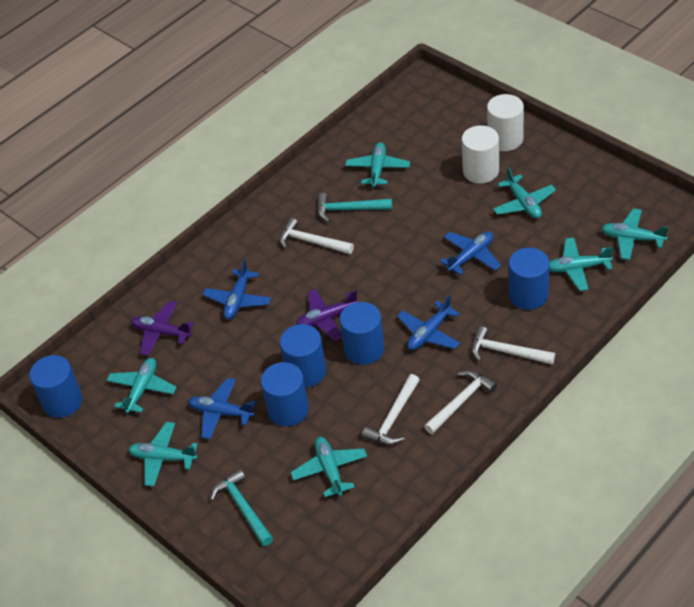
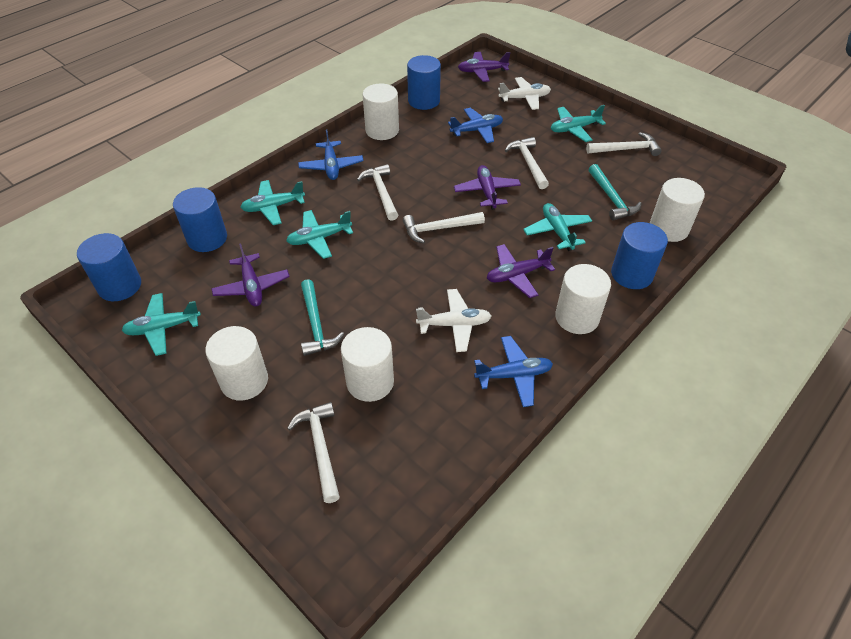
blue cylinder: 5 -> 4
blue plane: 4 -> 3
purple plane: 2 -> 4
turquoise plane: 7 -> 5
white cylinder: 2 -> 5
white hammer: 4 -> 5
white plane: 0 -> 2

